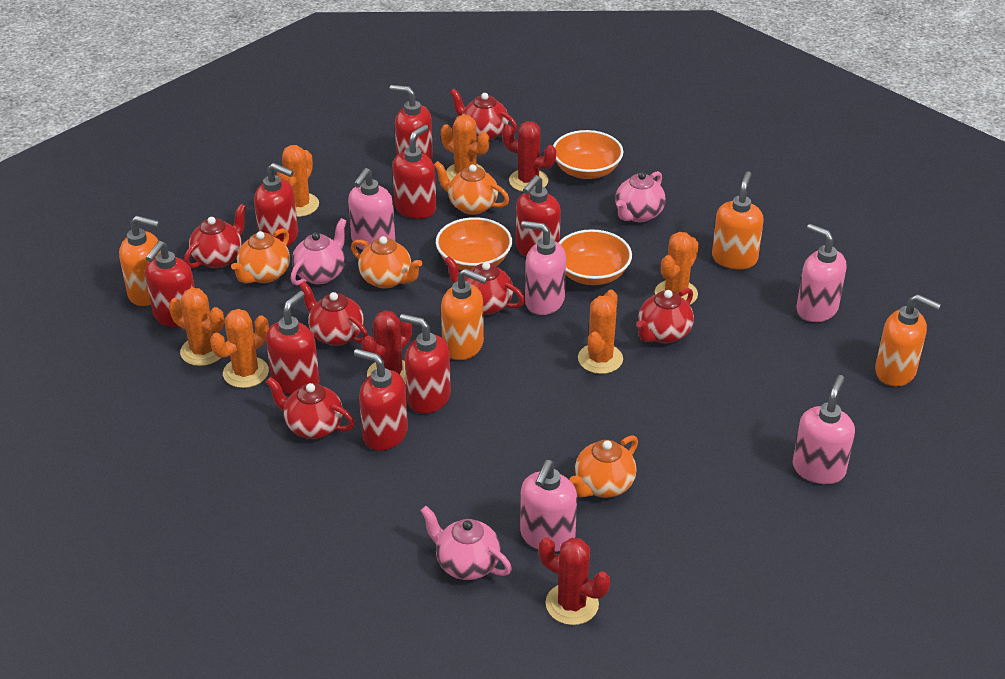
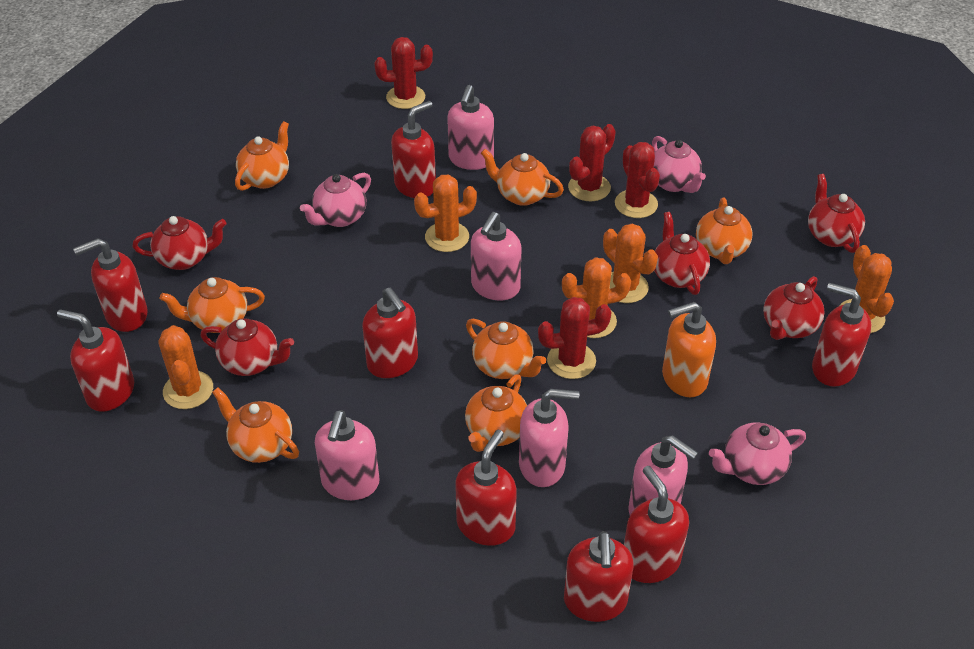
orange bowl: 3 -> 0
orange cactus: 6 -> 5
orange soap dispenser: 4 -> 1
orange teapot: 4 -> 7
red cactus: 3 -> 4
red teapot: 6 -> 5

